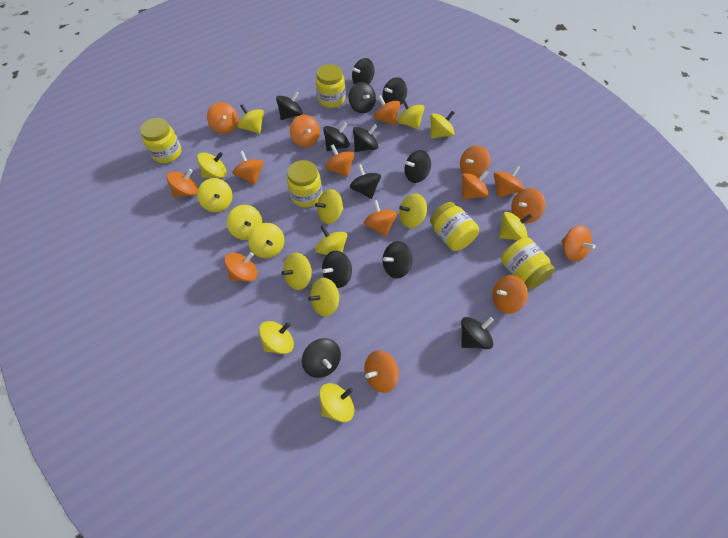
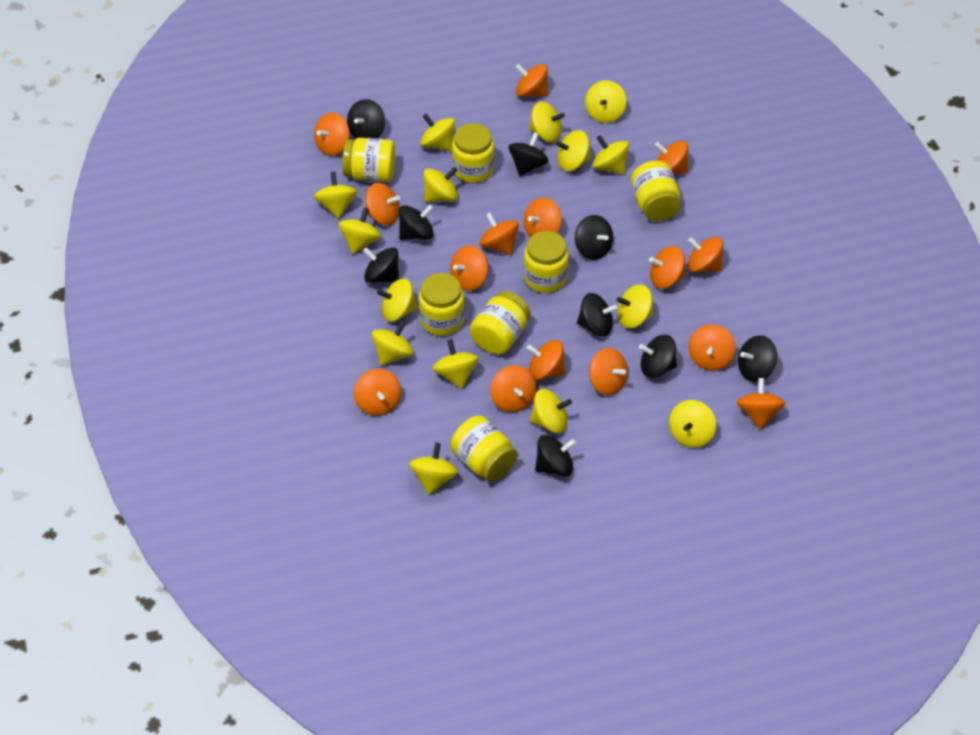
black spinning top: 12 -> 9
yellow jar: 5 -> 7

